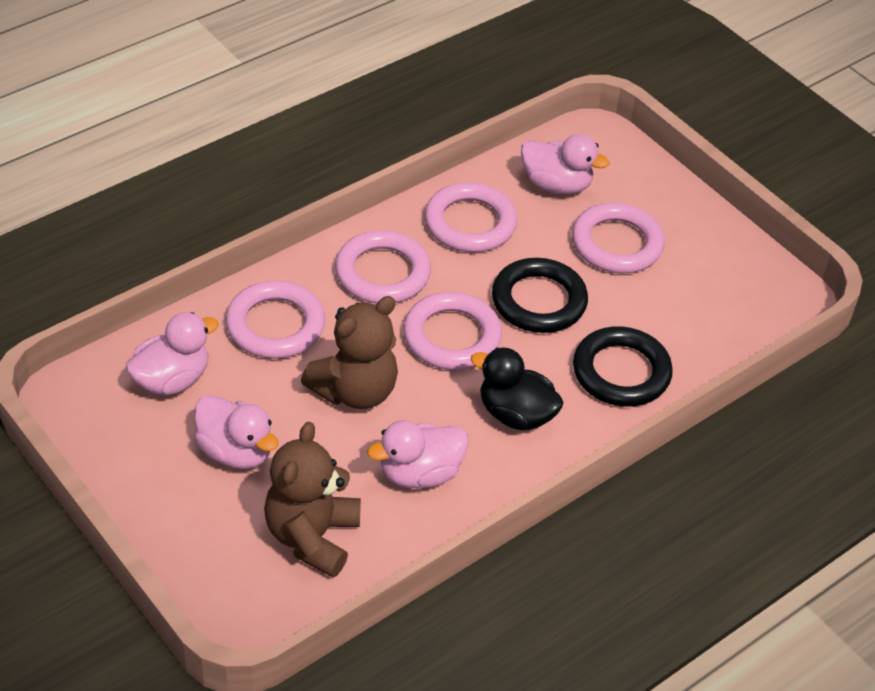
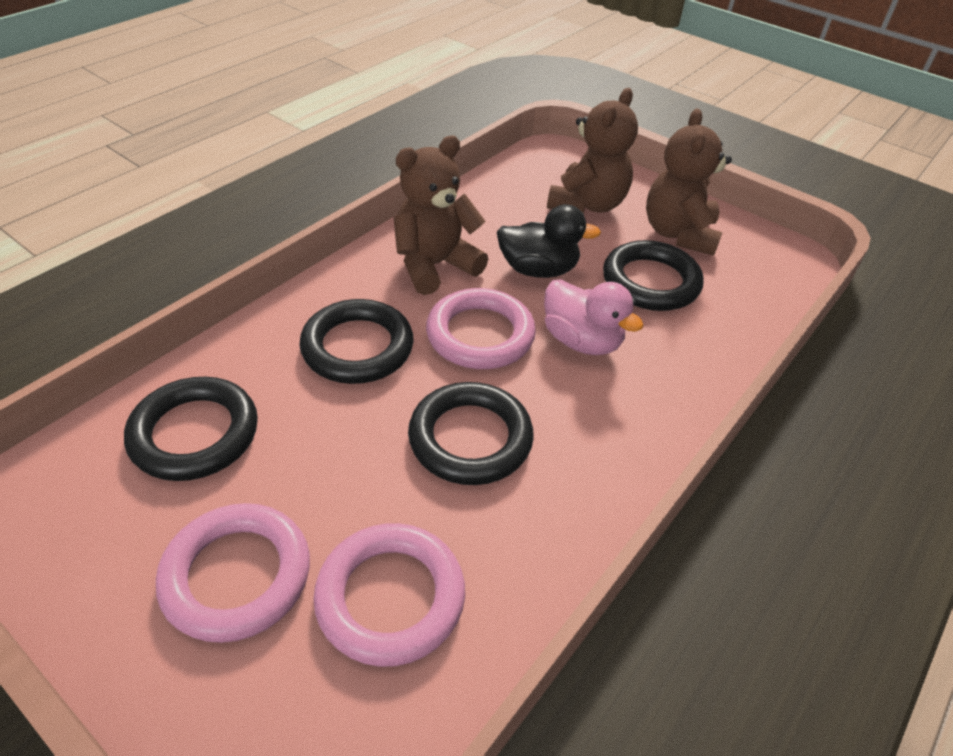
black ring: 2 -> 4
brown teddy bear: 2 -> 3
pink duck: 4 -> 1
pink ring: 5 -> 3

